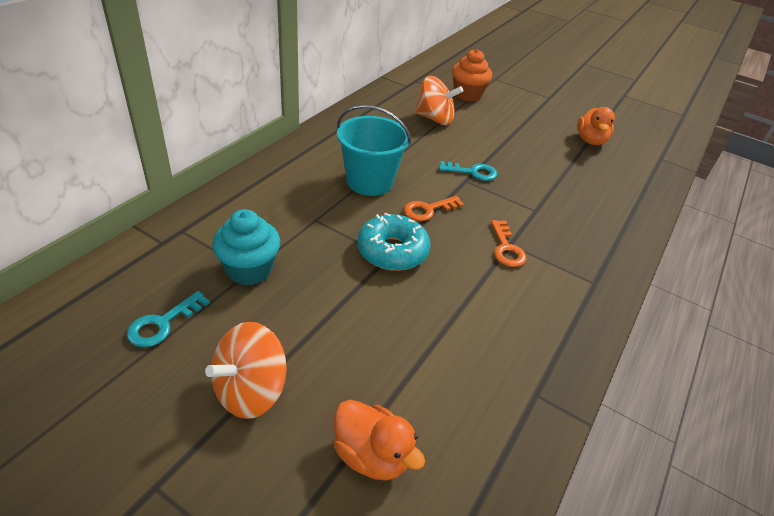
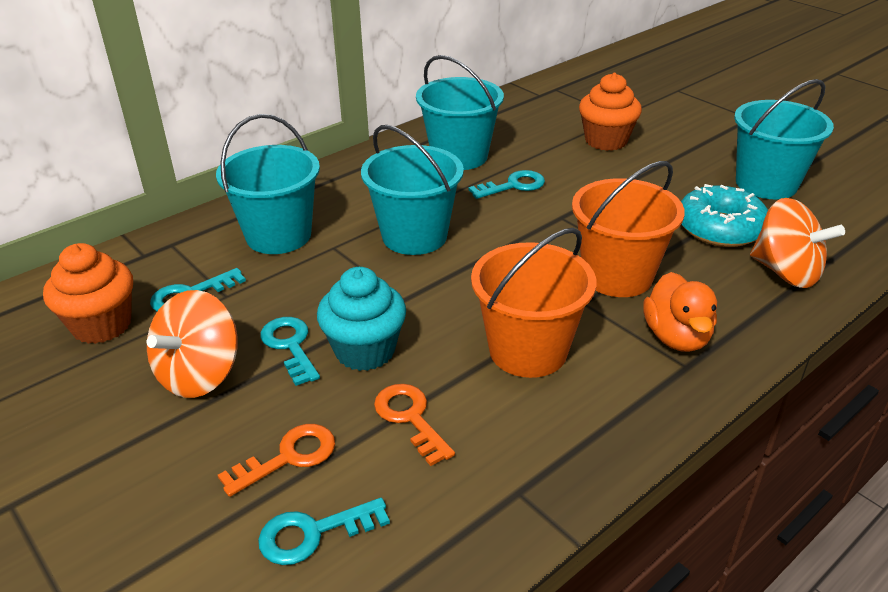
orange bucket: 0 -> 2
orange cupcake: 1 -> 2
orange duck: 2 -> 1
turquoise bucket: 1 -> 4
turquoise key: 2 -> 4

